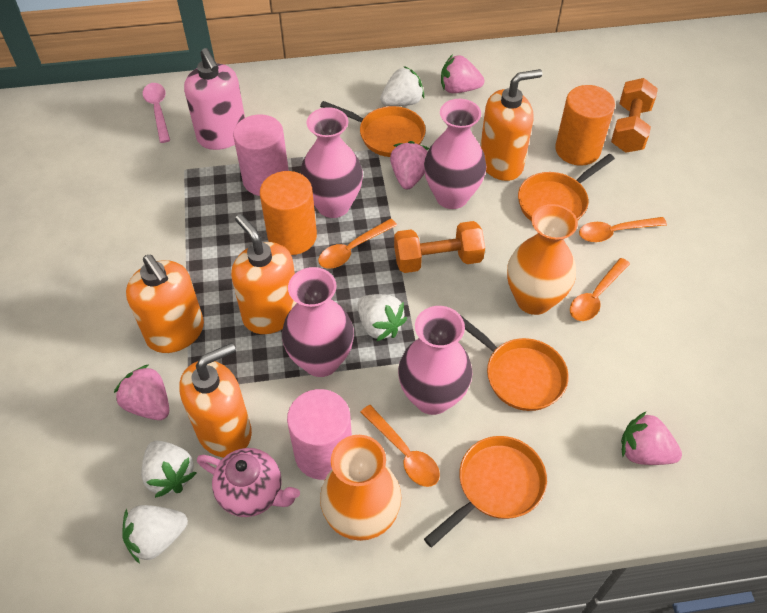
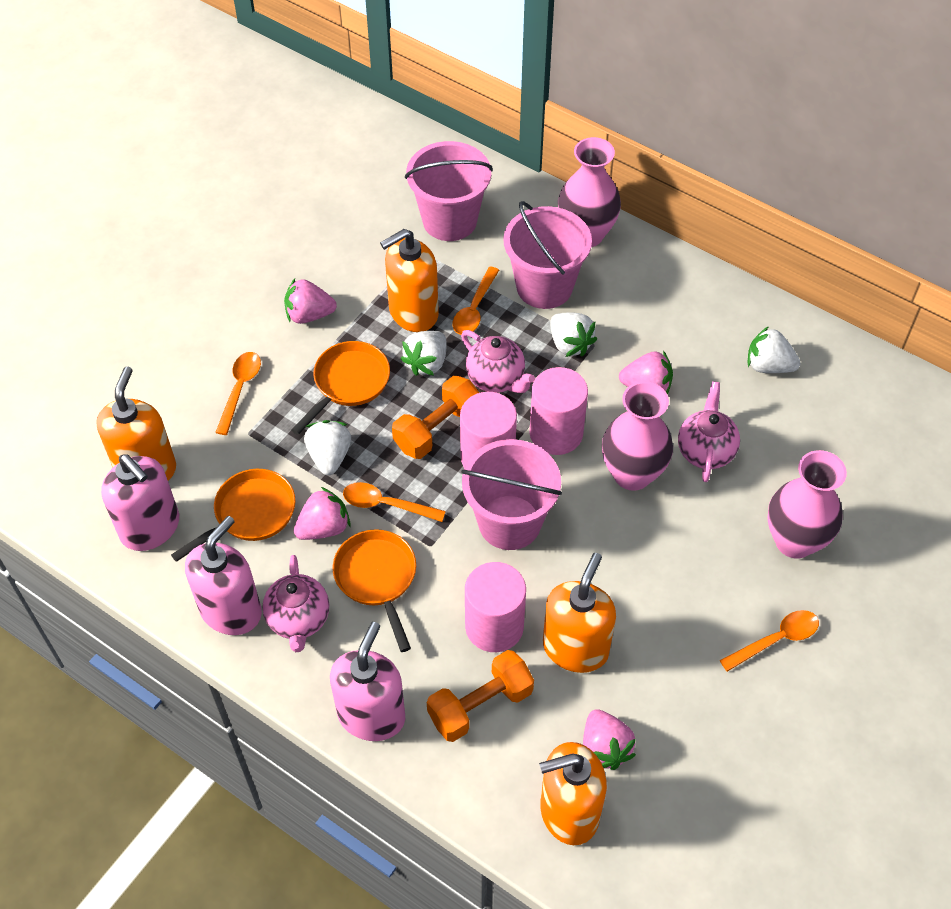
orange cylinder: 2 -> 0
orange pan: 4 -> 3
orange vase: 2 -> 0
pink bucket: 0 -> 3
pink cylinder: 2 -> 3
pink soap dispenser: 1 -> 3
pink spoon: 1 -> 0
pink teapot: 1 -> 3
pink vase: 4 -> 3

